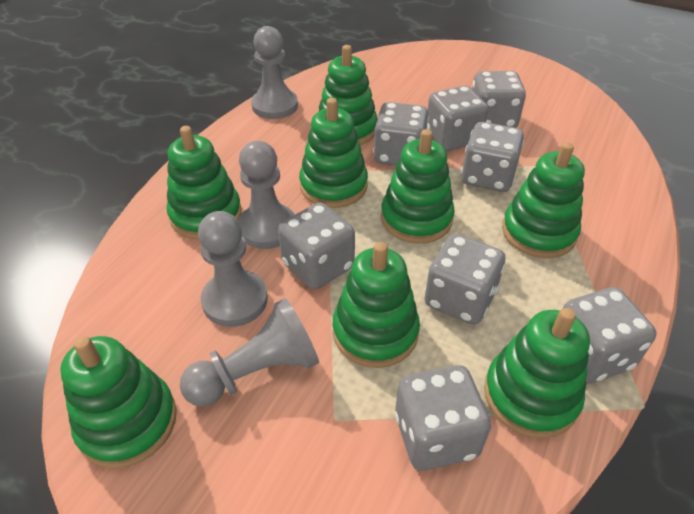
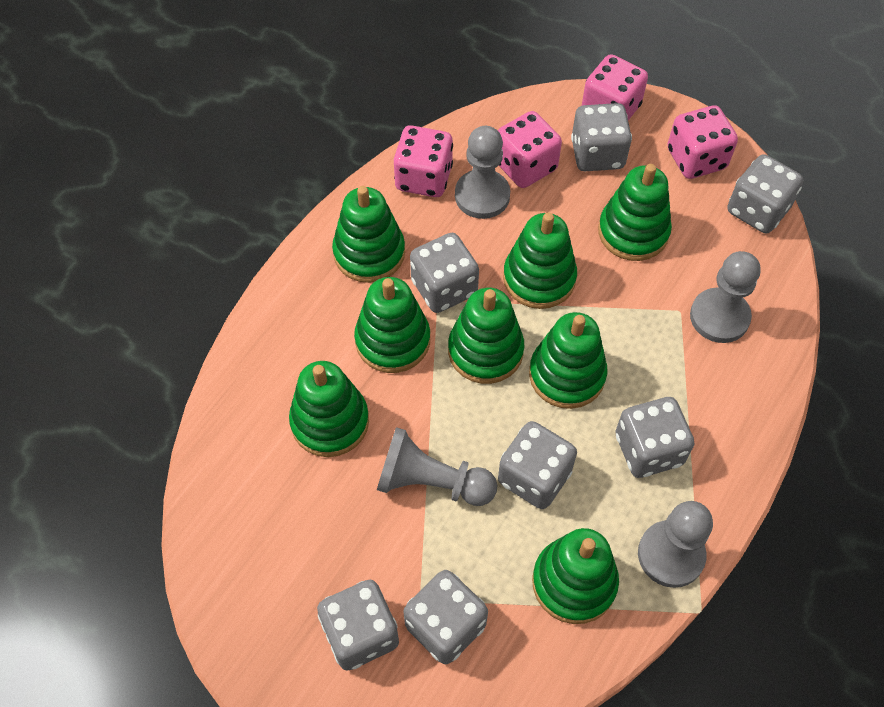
grey dice: 8 -> 7
pink dice: 0 -> 4

